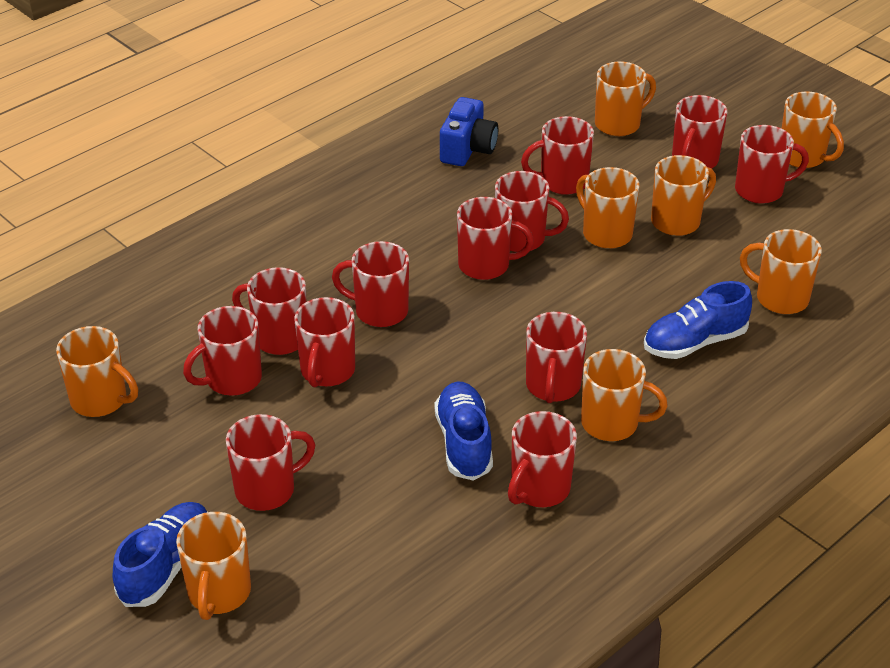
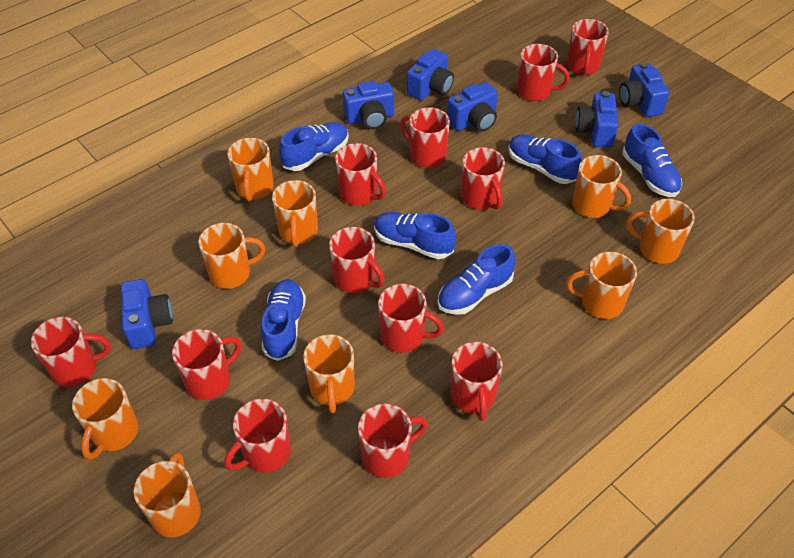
blue camera: 1 -> 6
blue shoe: 3 -> 6
orange mug: 8 -> 9

